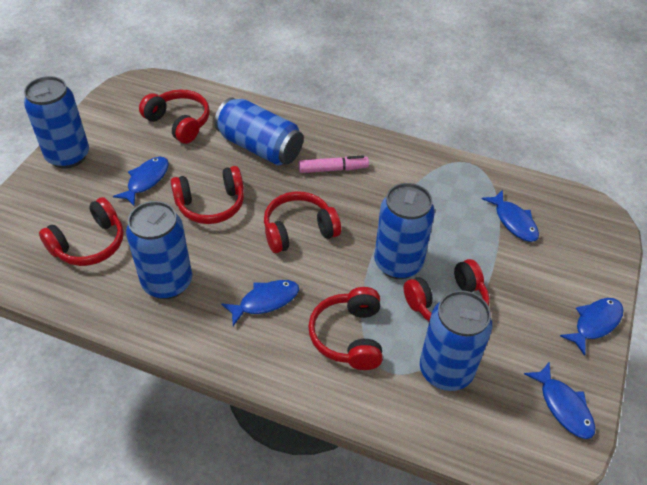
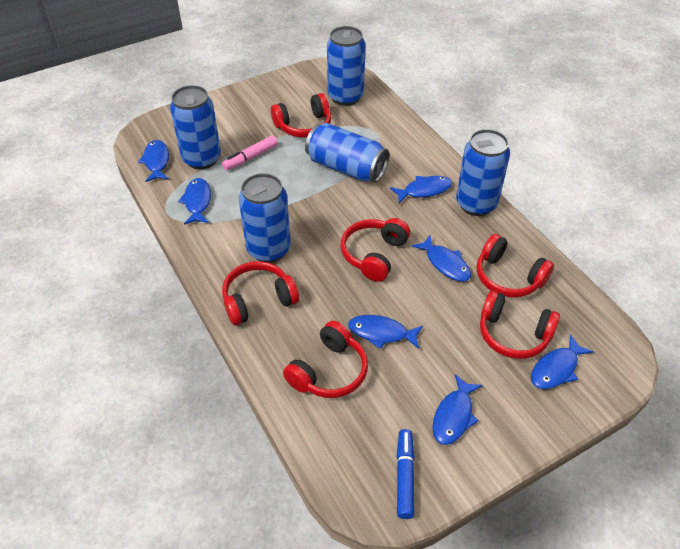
blue fish: 5 -> 7
blue marker: 0 -> 1

